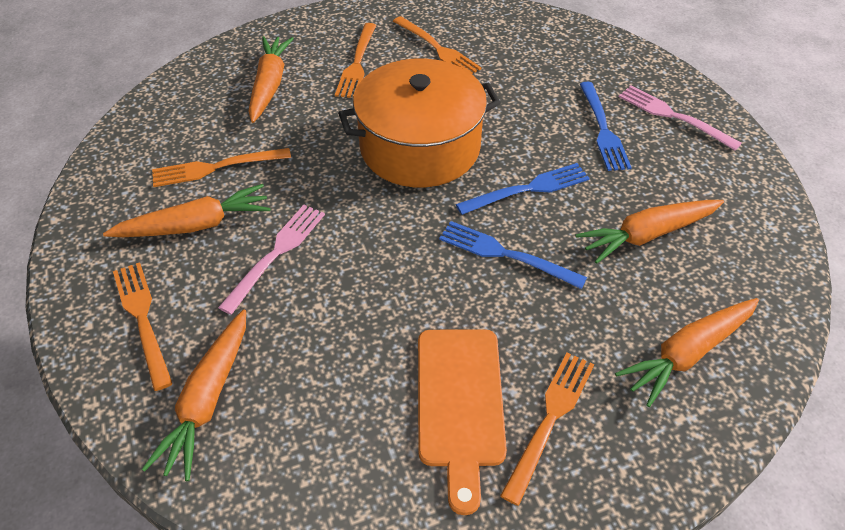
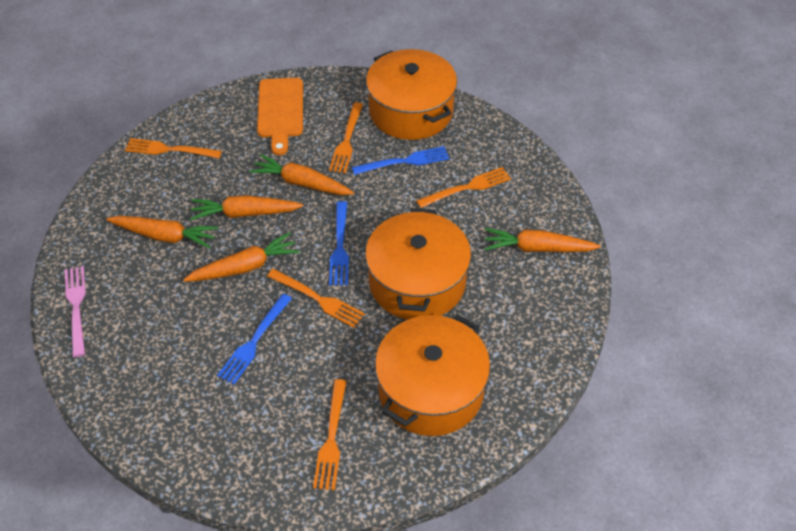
orange pot: 1 -> 3
pink fork: 2 -> 1

